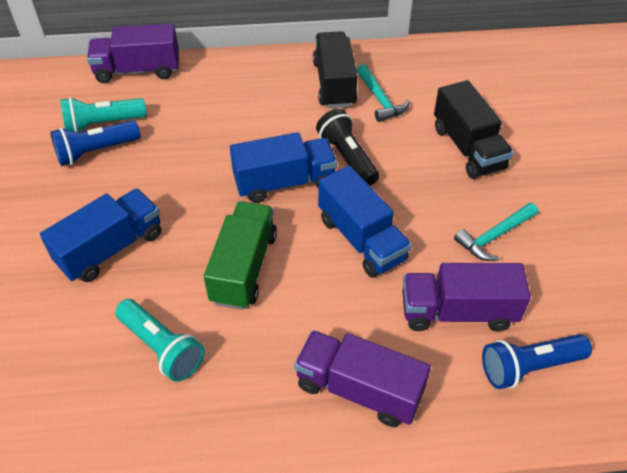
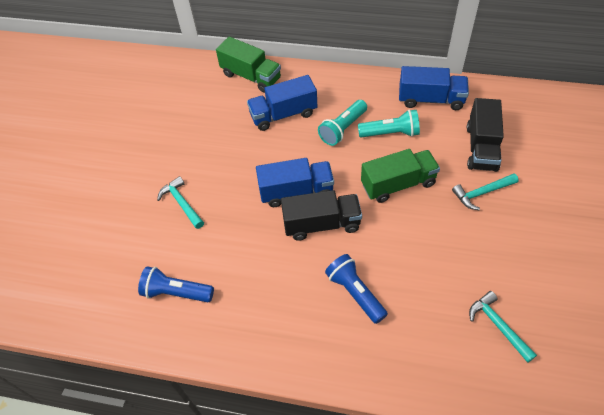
black flashlight: 1 -> 0
green truck: 1 -> 2
purple truck: 3 -> 0
turquoise hammer: 2 -> 3

